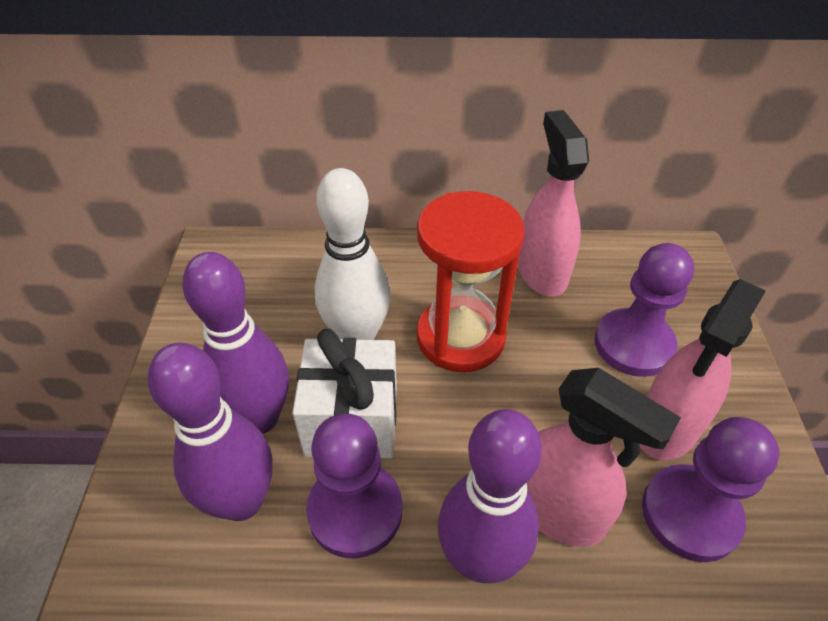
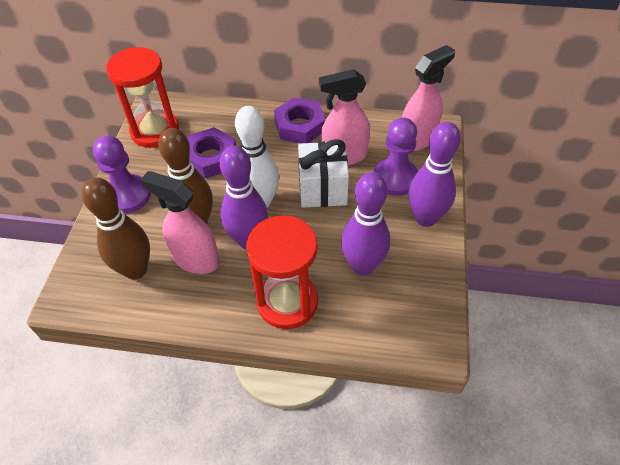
brown bowling pin: 0 -> 2
purple nut: 0 -> 2
purple pawn: 3 -> 2
red hourglass: 1 -> 2

